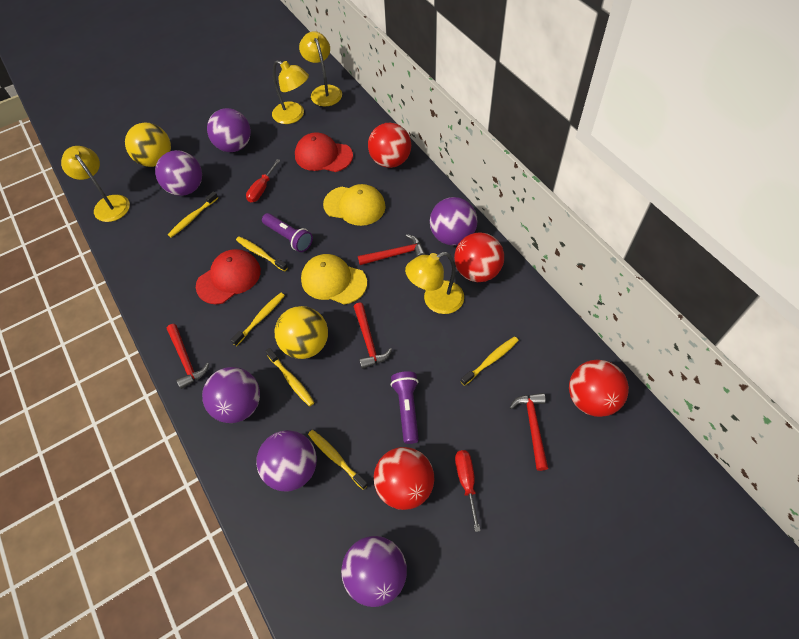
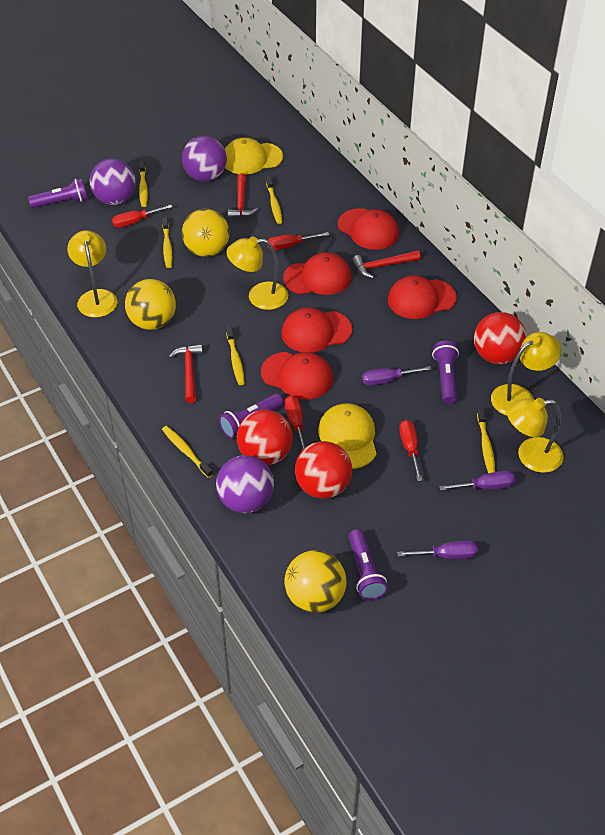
purple ball: 6 -> 3
purple flashlight: 2 -> 4
purple screwdriver: 0 -> 3
red ball: 4 -> 3
red cap: 2 -> 5
red hammer: 4 -> 3
red screwdriver: 2 -> 4
yellow ball: 2 -> 3

